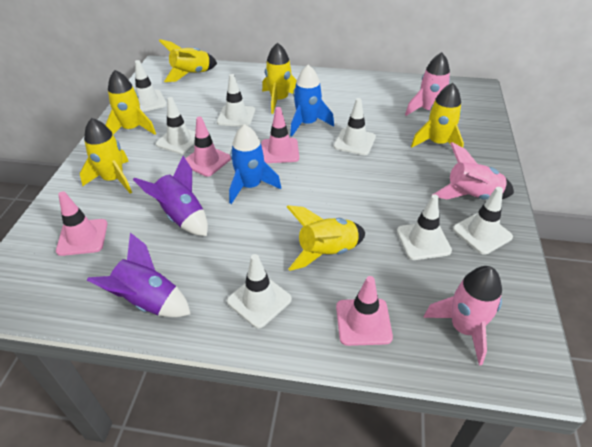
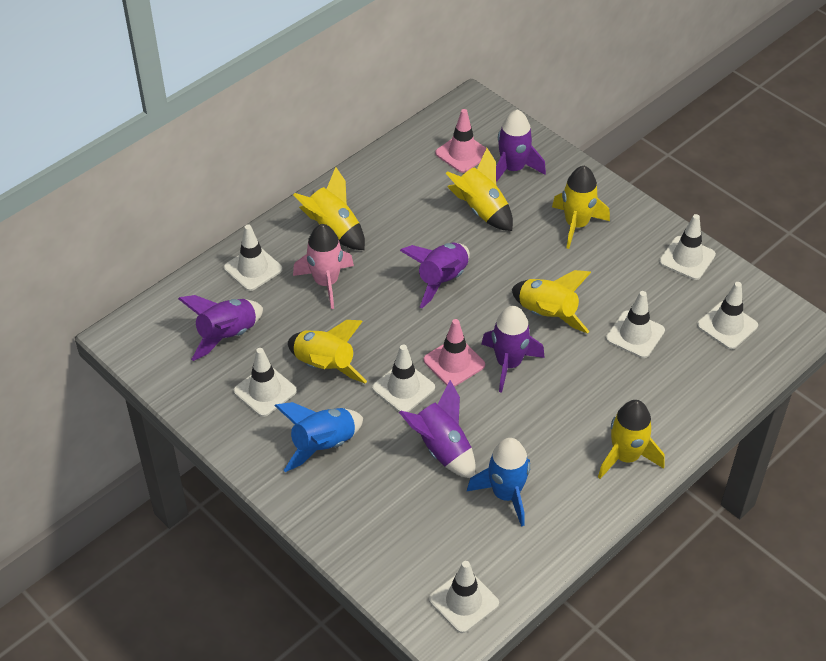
pink rocket: 3 -> 1
pink traffic cone: 4 -> 2
purple rocket: 2 -> 5

